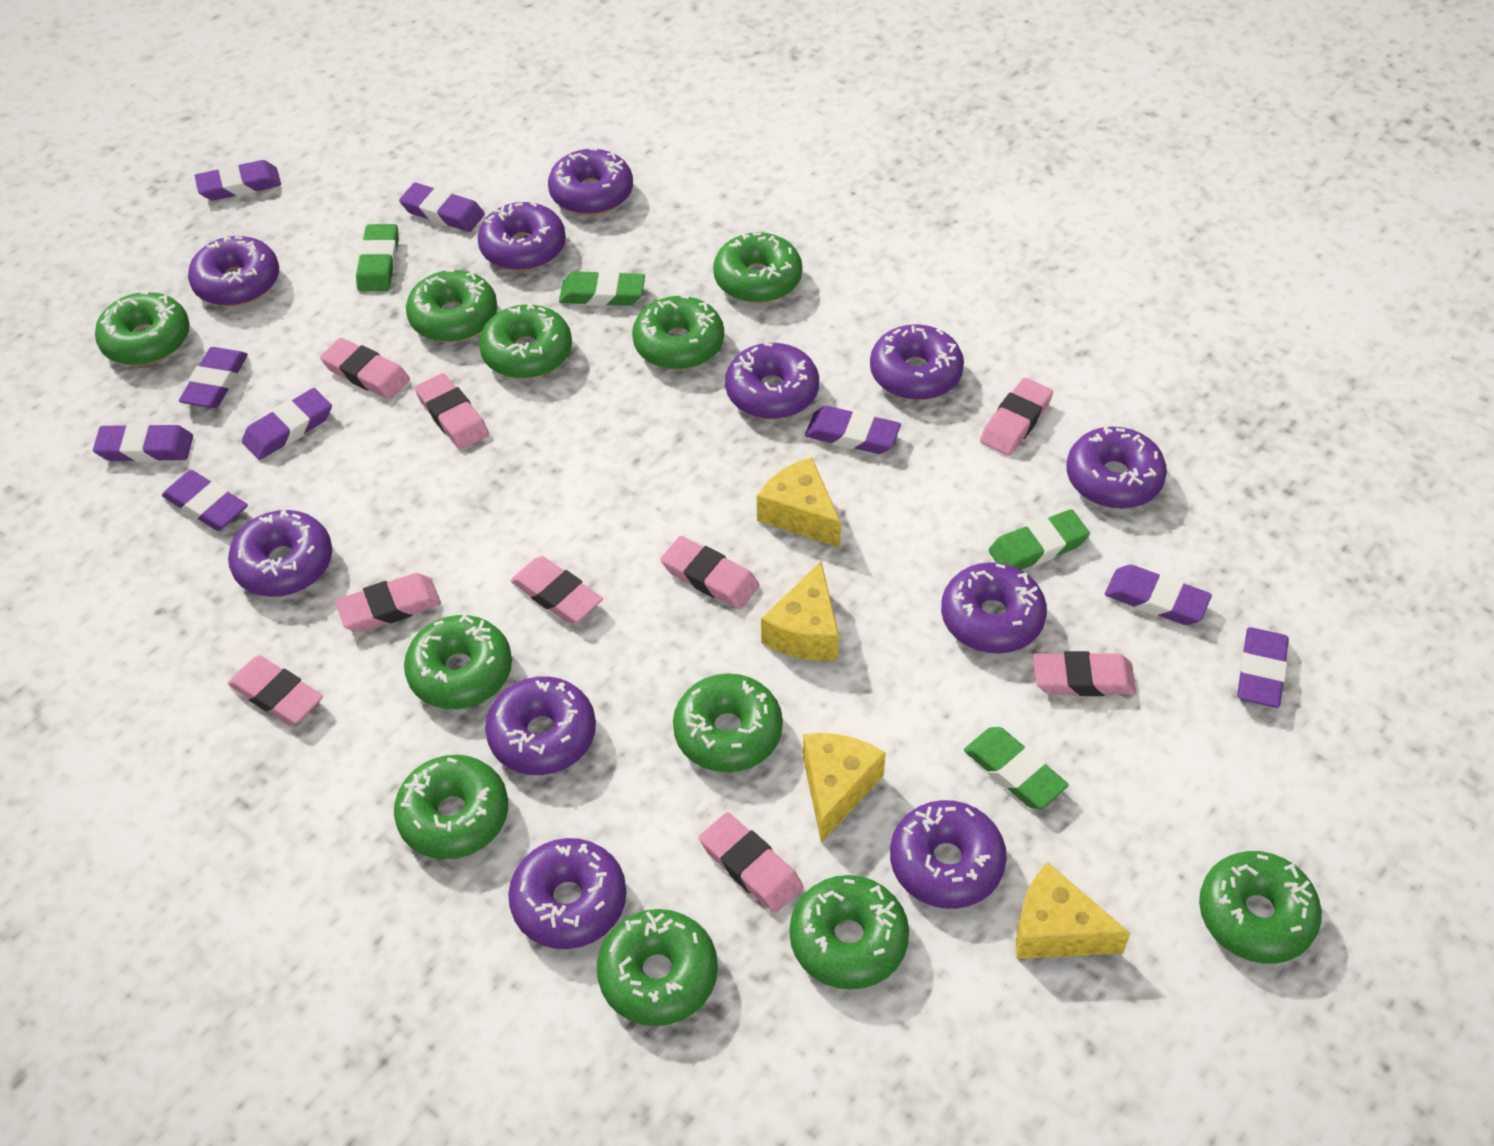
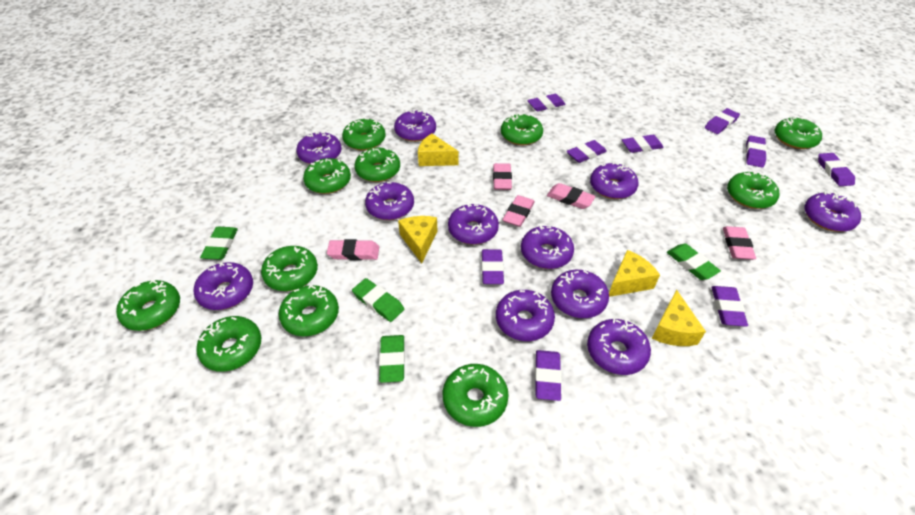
pink eraser: 9 -> 5

